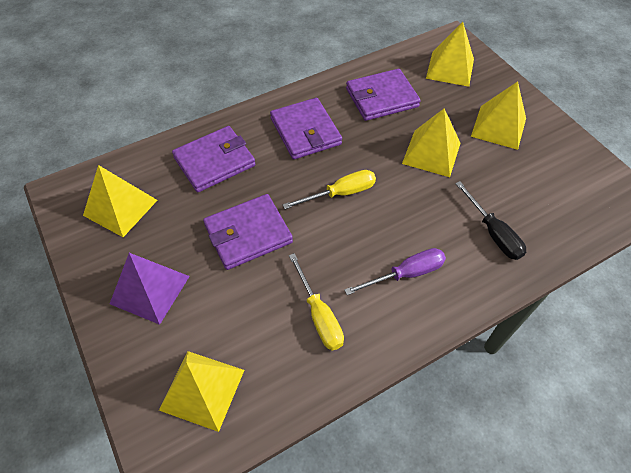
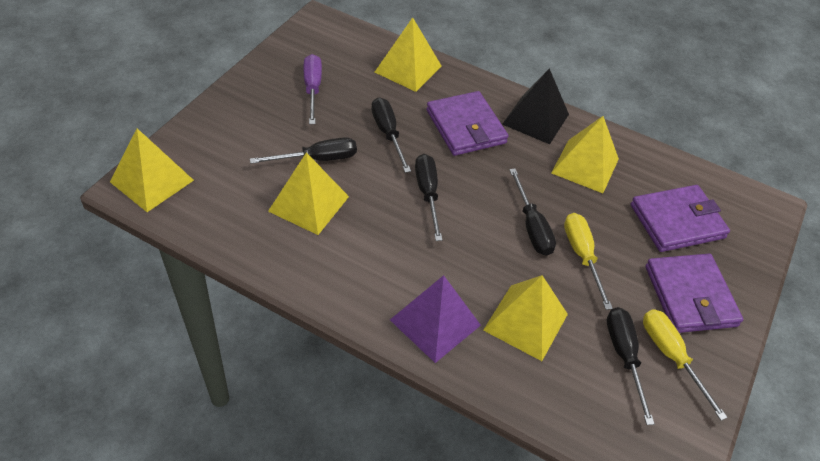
black pyramid: 0 -> 1
black screwdriver: 1 -> 5
purple wallet: 4 -> 3

